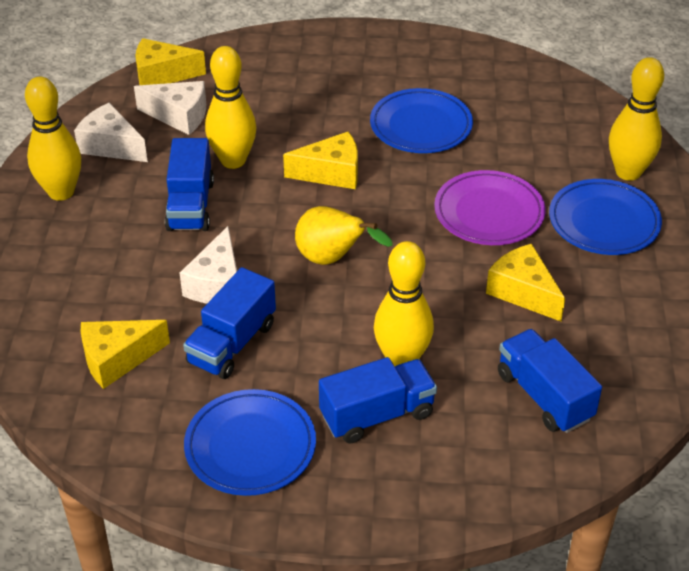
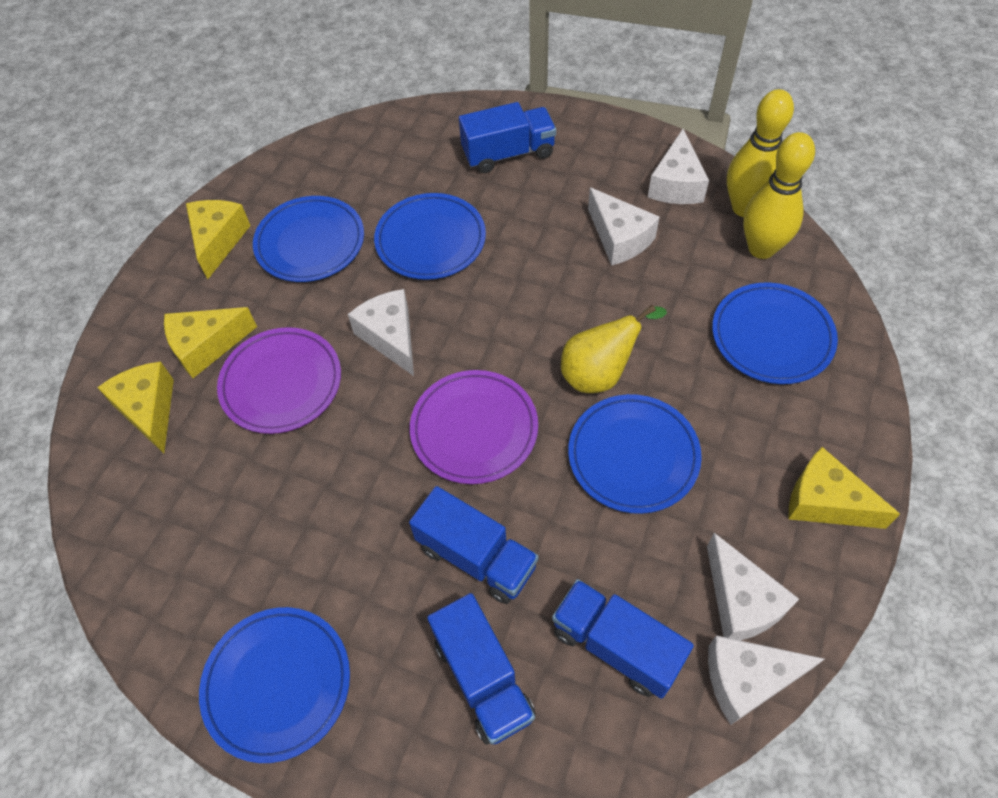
blue plate: 3 -> 5
purple plate: 1 -> 2
white cheese: 3 -> 5
yellow bowling pin: 4 -> 2

